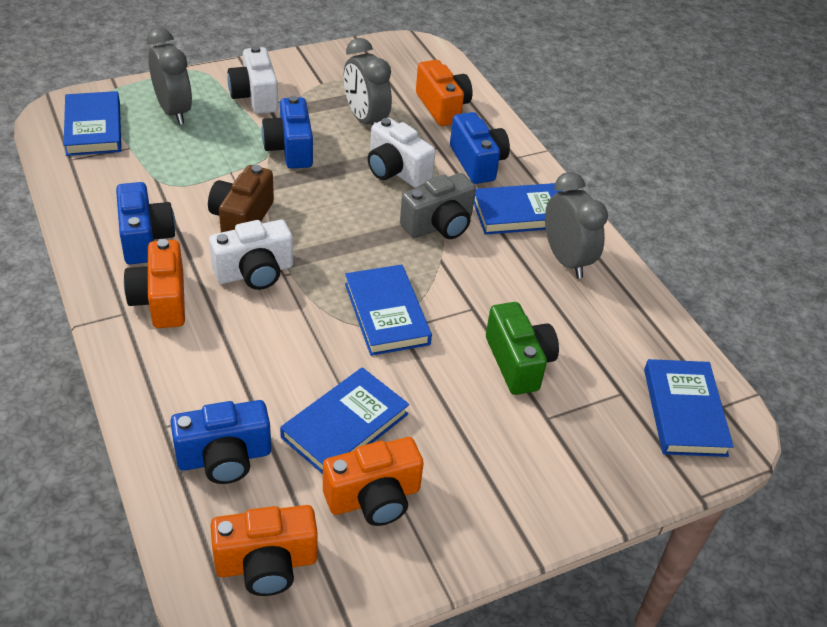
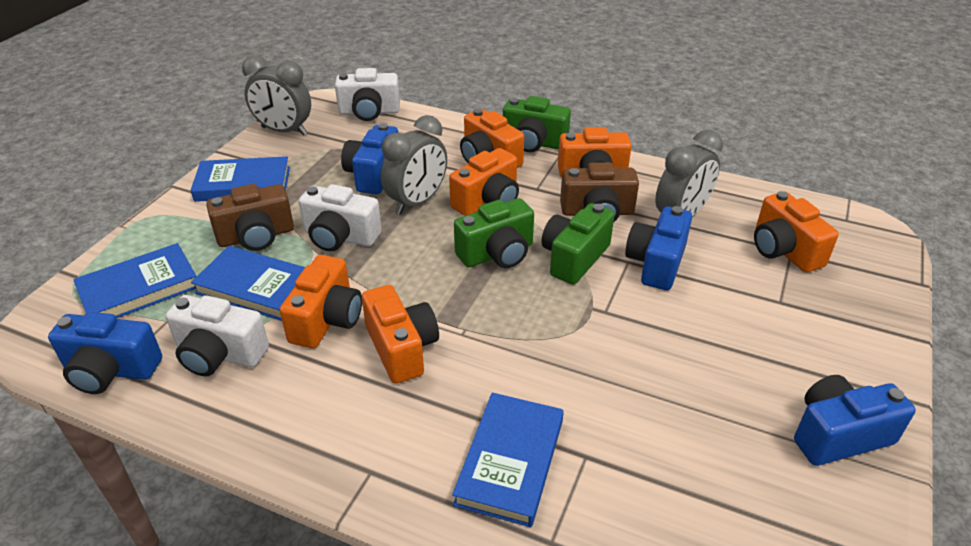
blue book: 5 -> 4
brown camera: 1 -> 2
green camera: 1 -> 3
grey camera: 1 -> 0
orange camera: 4 -> 6

